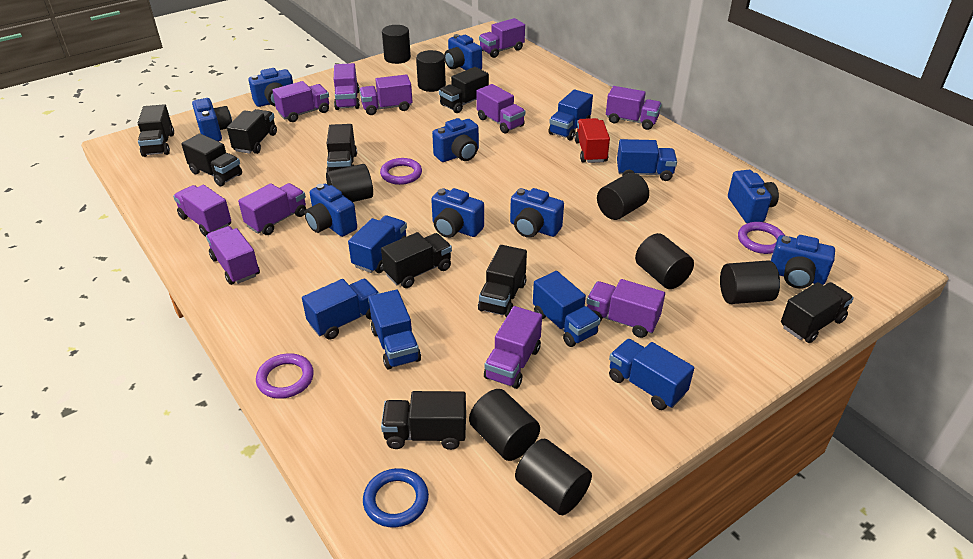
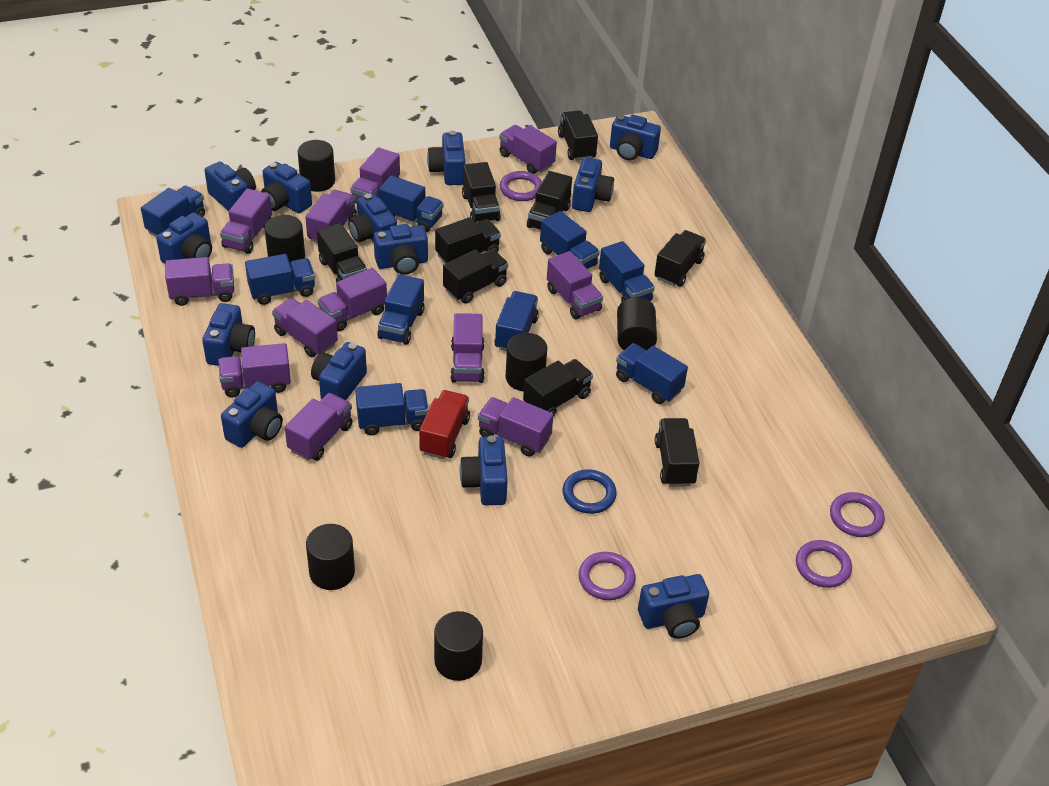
black cylinder: 8 -> 6
blue camera: 9 -> 13
blue truck: 7 -> 9
purple ring: 3 -> 4
purple truck: 11 -> 12

